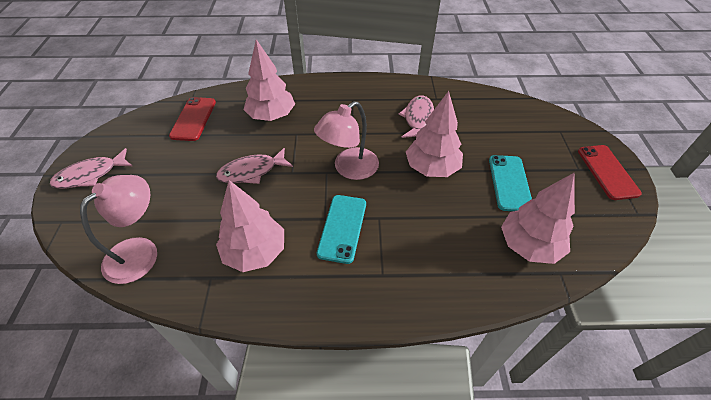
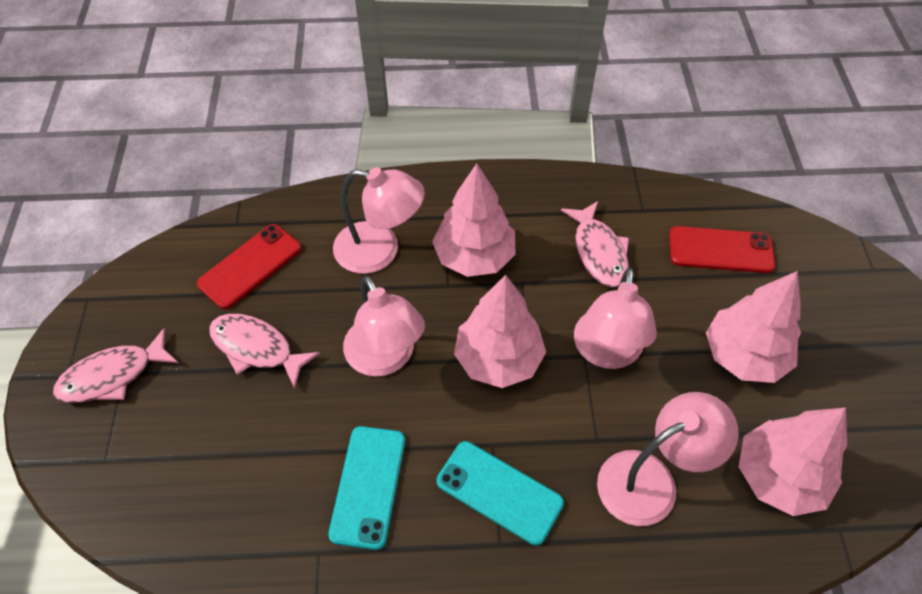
pink lamp: 2 -> 4

